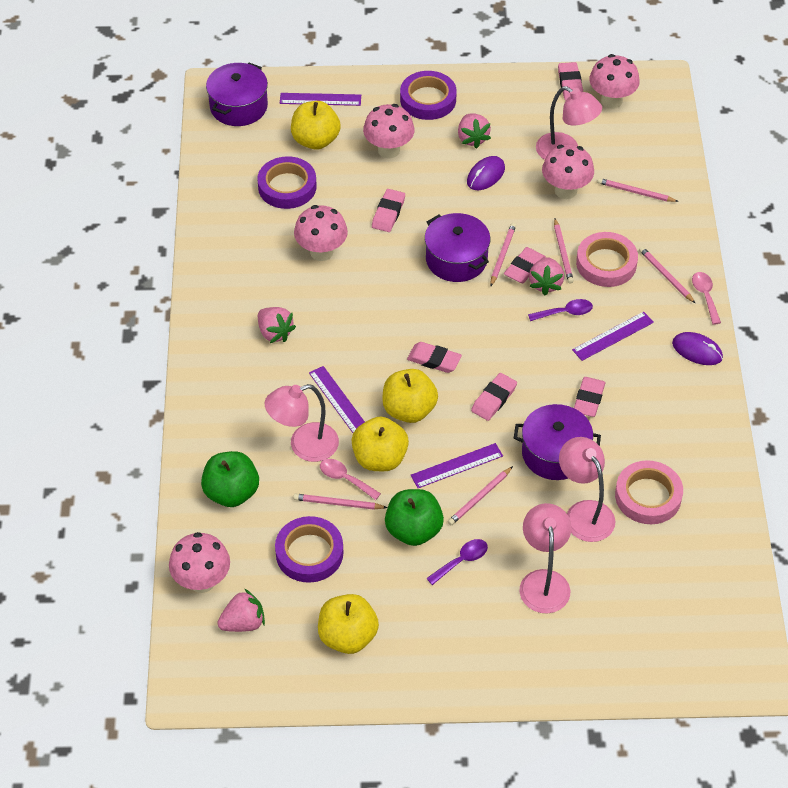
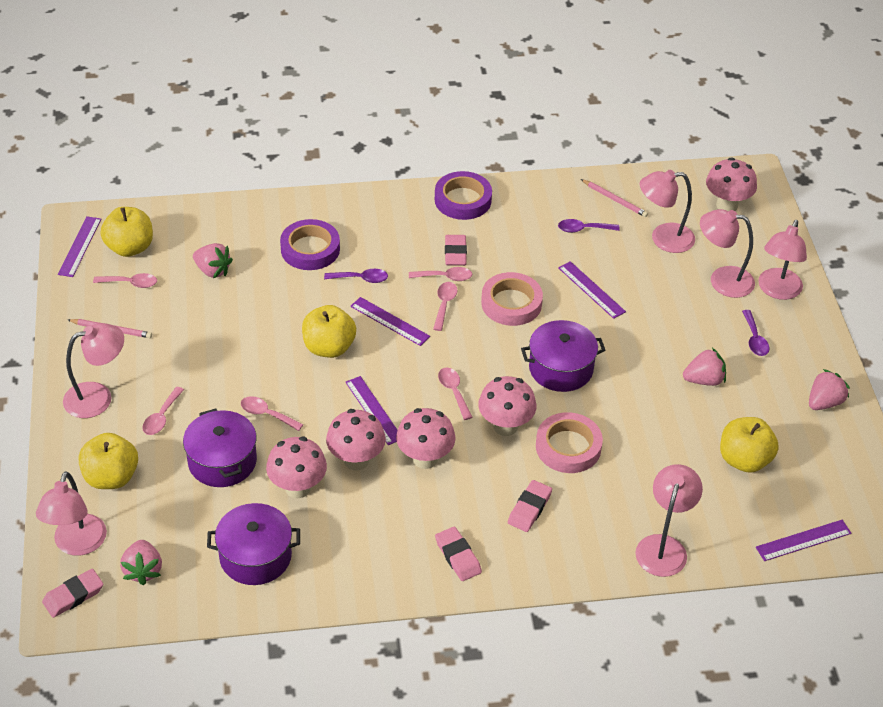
green apple: 2 -> 0
pink eraser: 6 -> 4
pink lamp: 4 -> 6
pink pencil: 6 -> 2
pink spoon: 2 -> 6
purple mouse: 2 -> 0
purple ruler: 4 -> 5
purple spoon: 2 -> 3
purple tape: 3 -> 2

